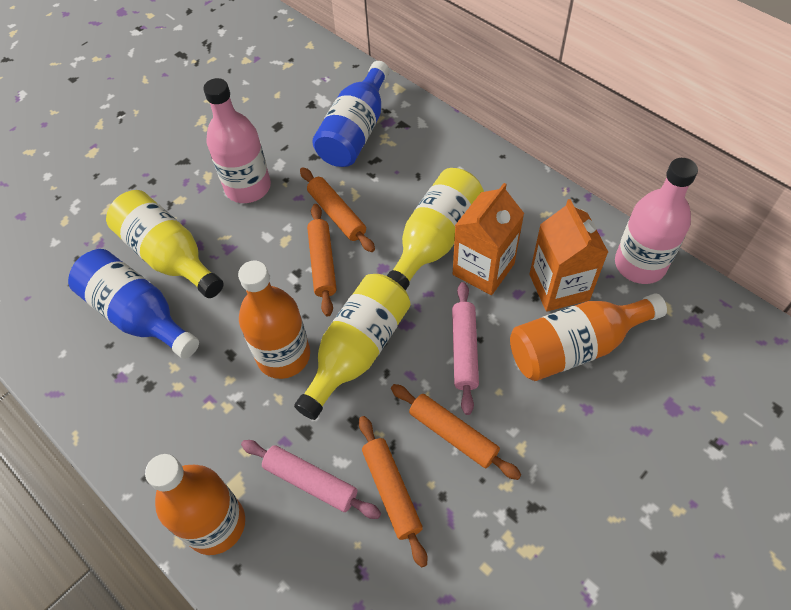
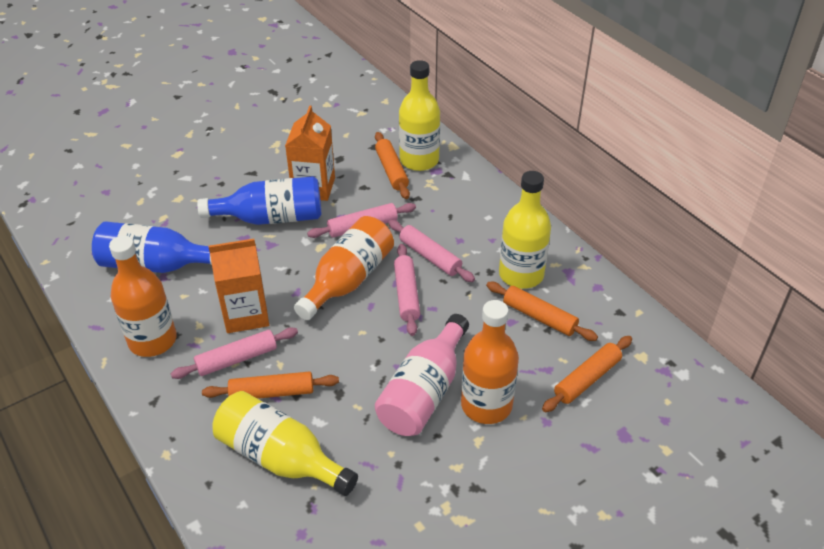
pink bottle: 2 -> 1
pink rolling pin: 2 -> 4

